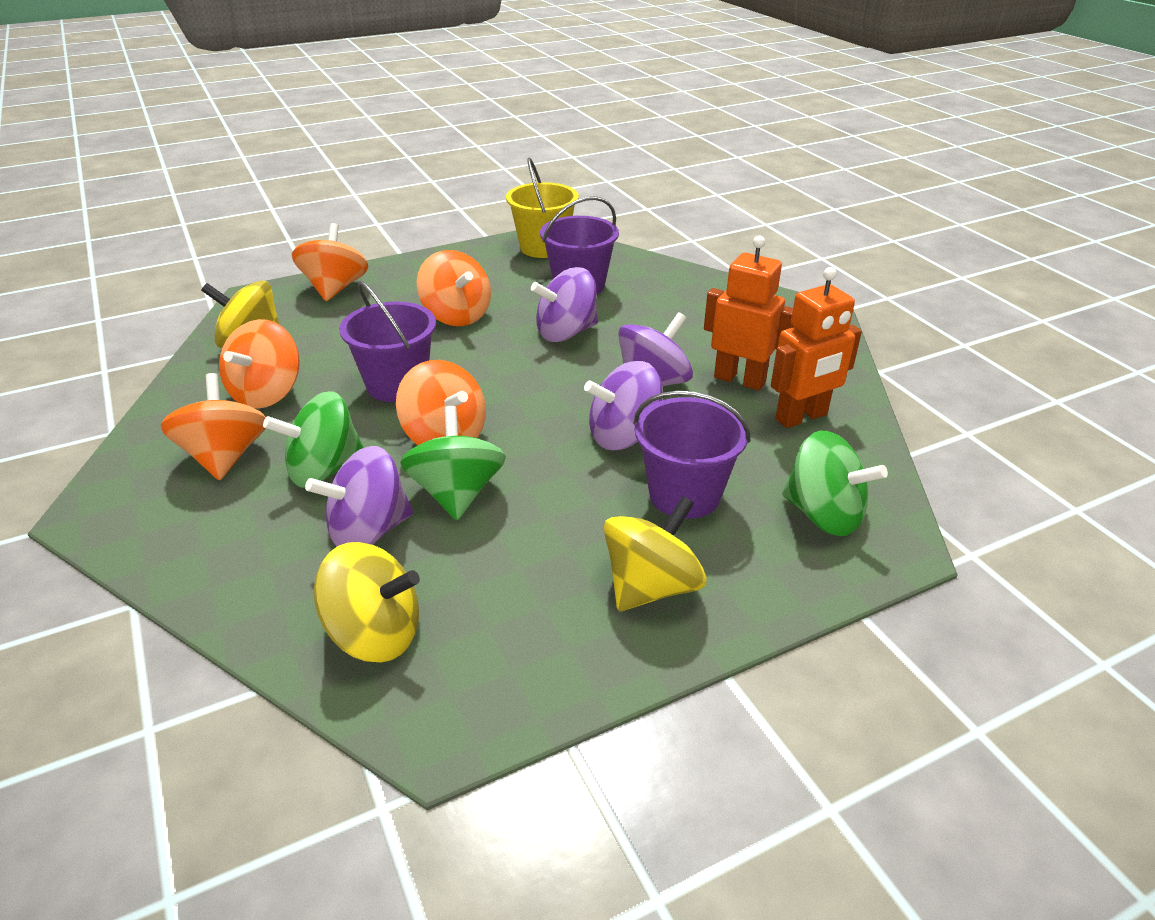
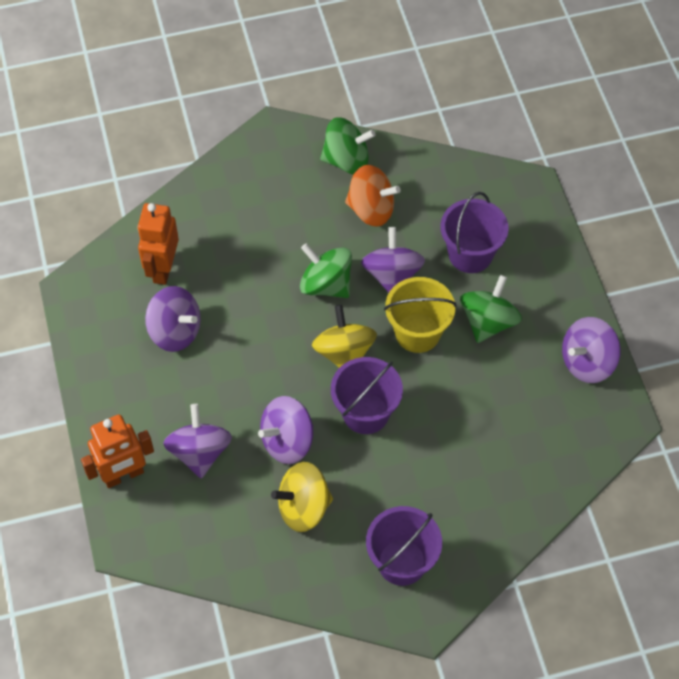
orange spinning top: 5 -> 1
purple spinning top: 4 -> 5
yellow spinning top: 3 -> 2

